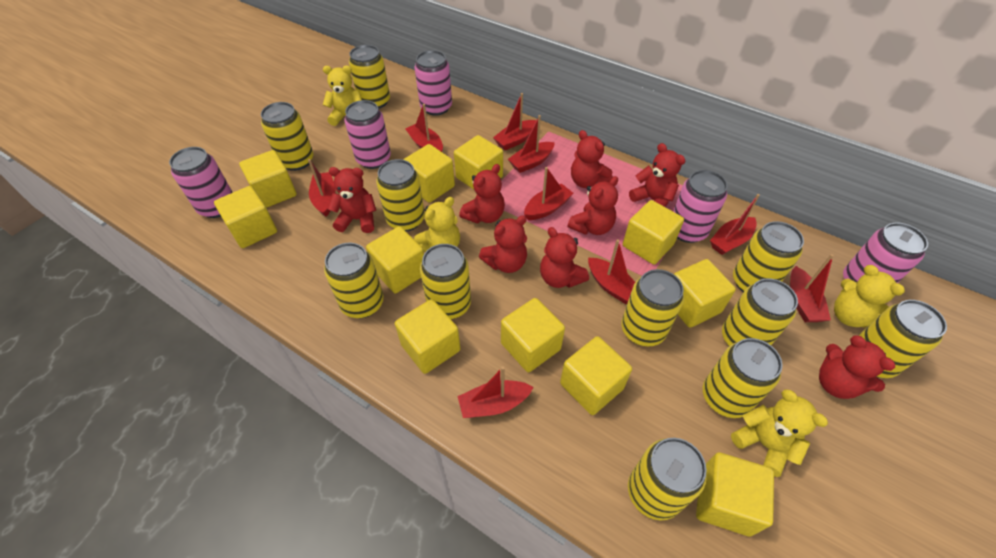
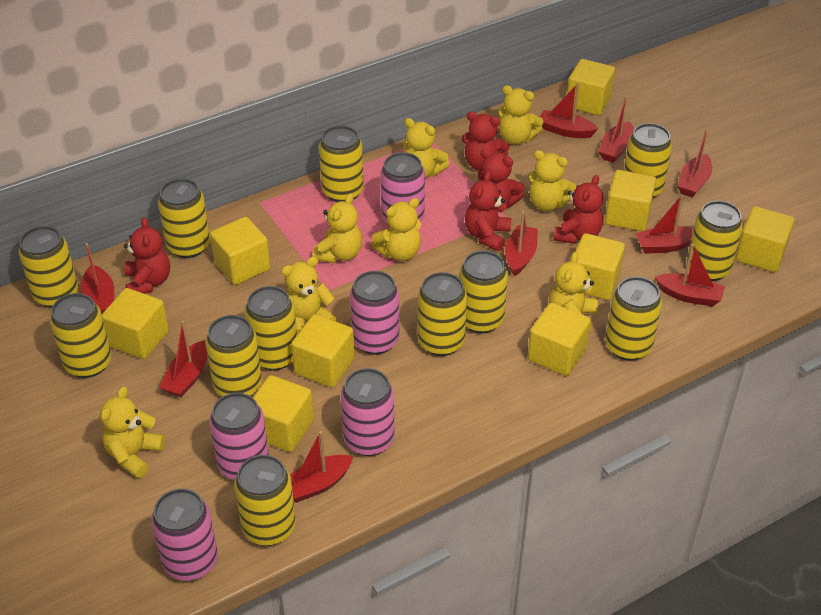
red teddy bear: 8 -> 5
yellow can: 11 -> 12
yellow cube: 11 -> 9
yellow teddy bear: 4 -> 8

